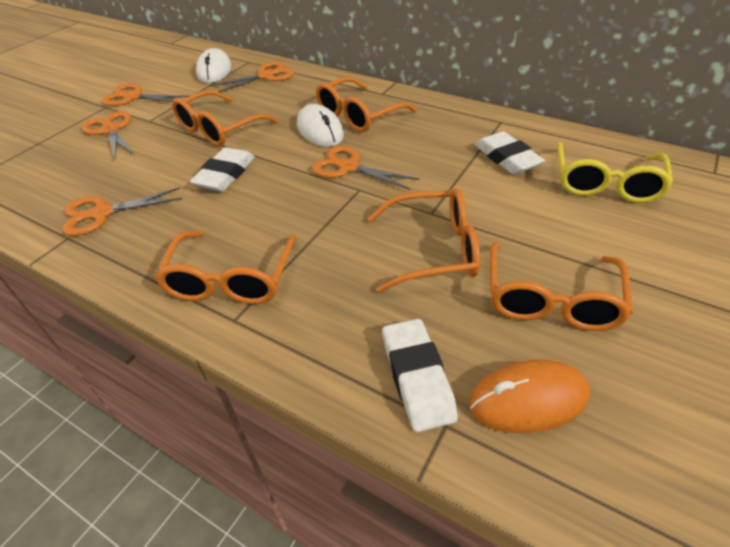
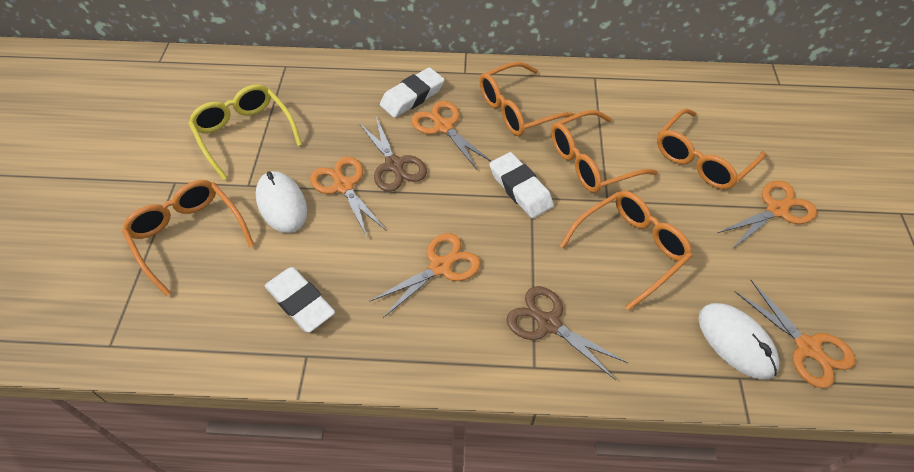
brown scissors: 0 -> 2
orange mouse: 1 -> 0

